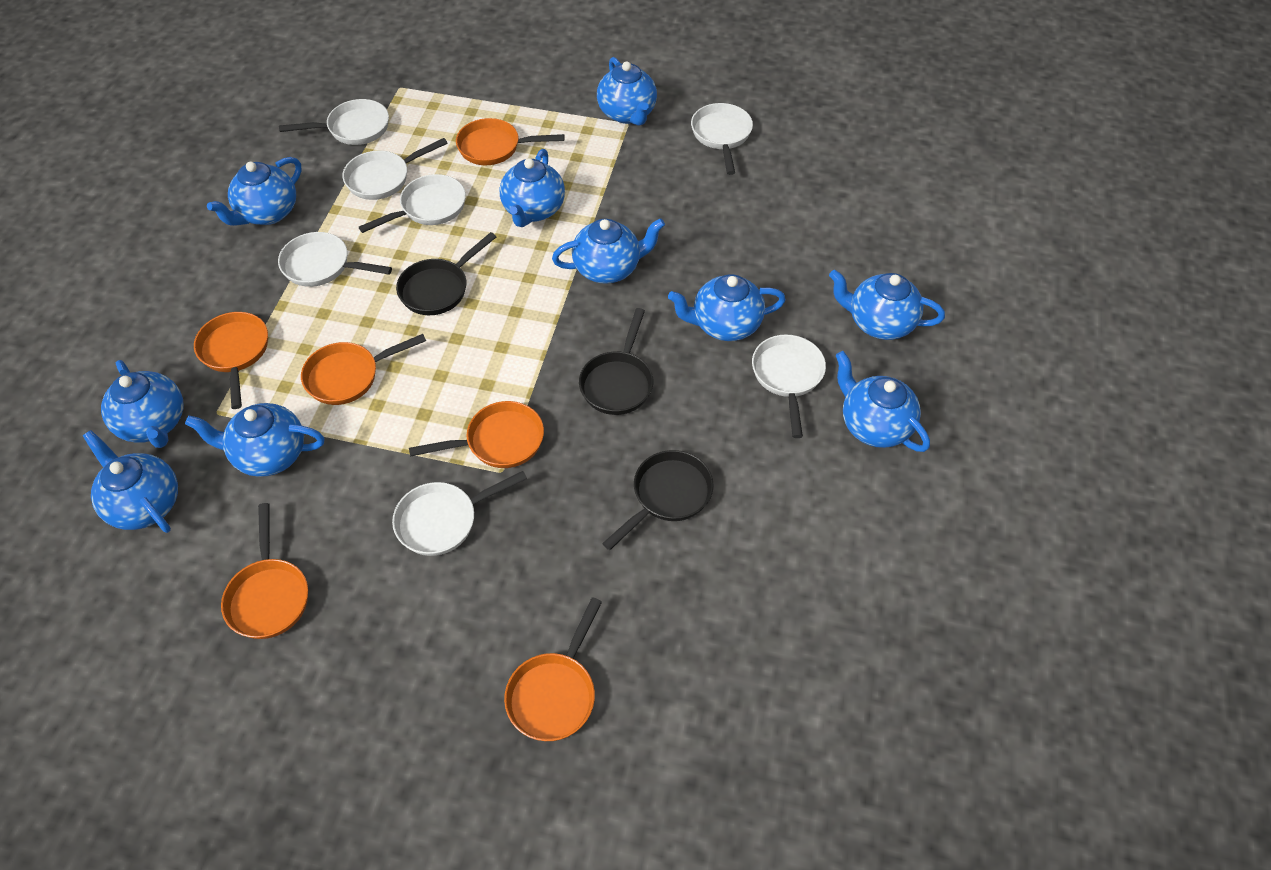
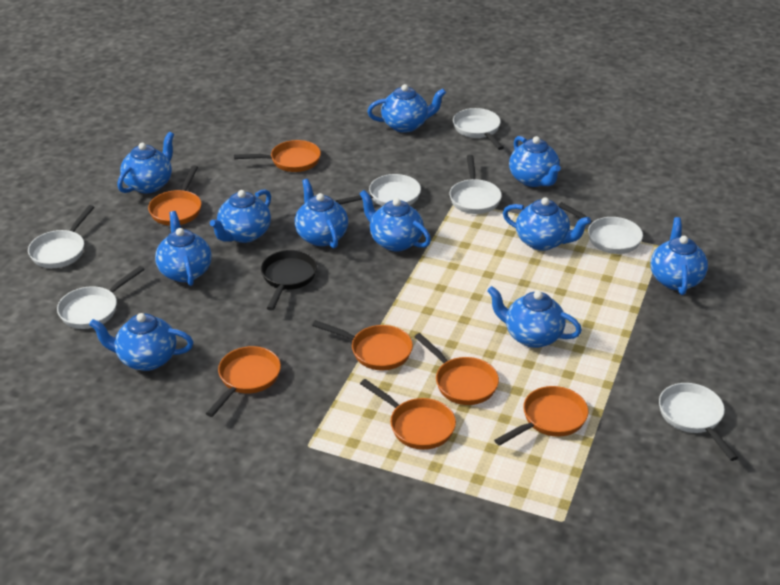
black pan: 3 -> 1
blue teapot: 10 -> 11
orange pan: 6 -> 7

